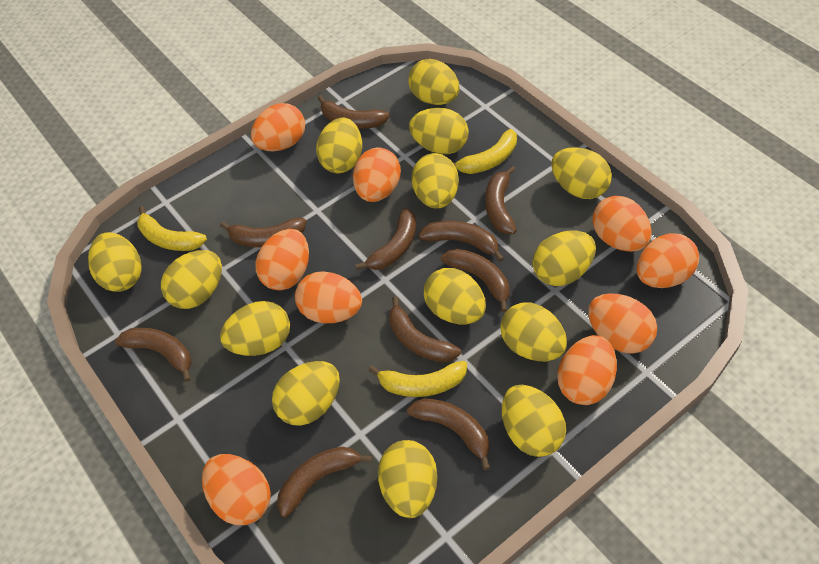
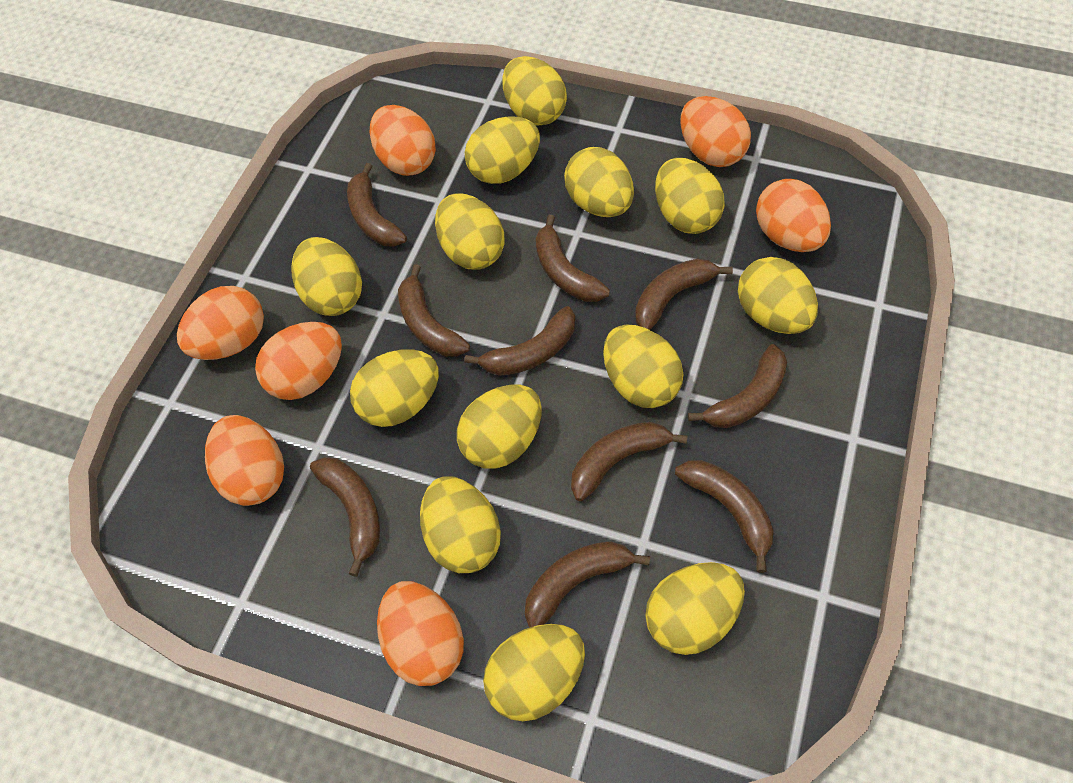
orange egg: 9 -> 7
yellow banana: 3 -> 0
yellow egg: 14 -> 13

